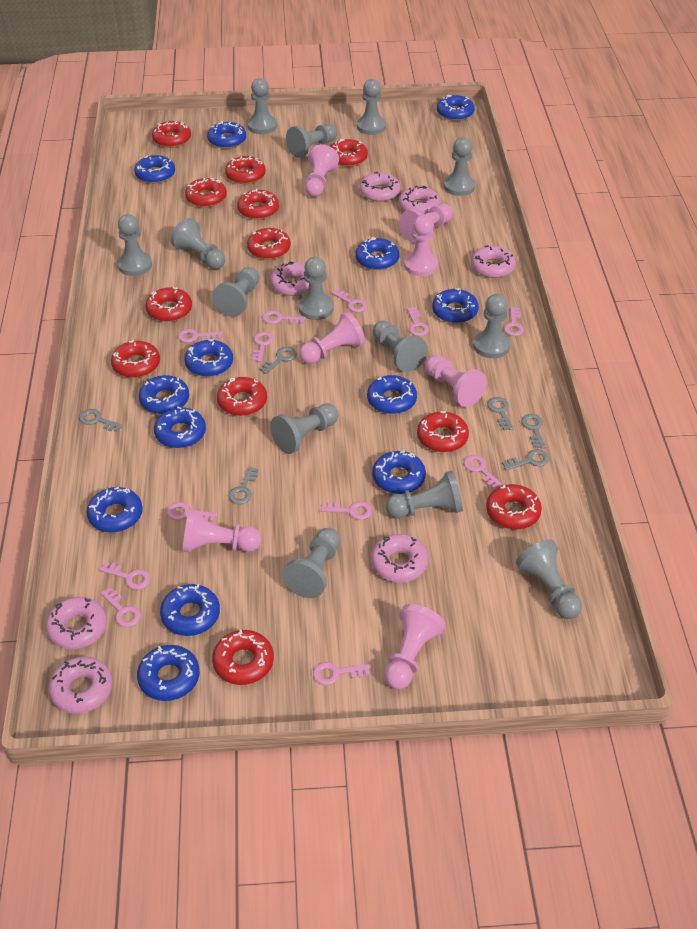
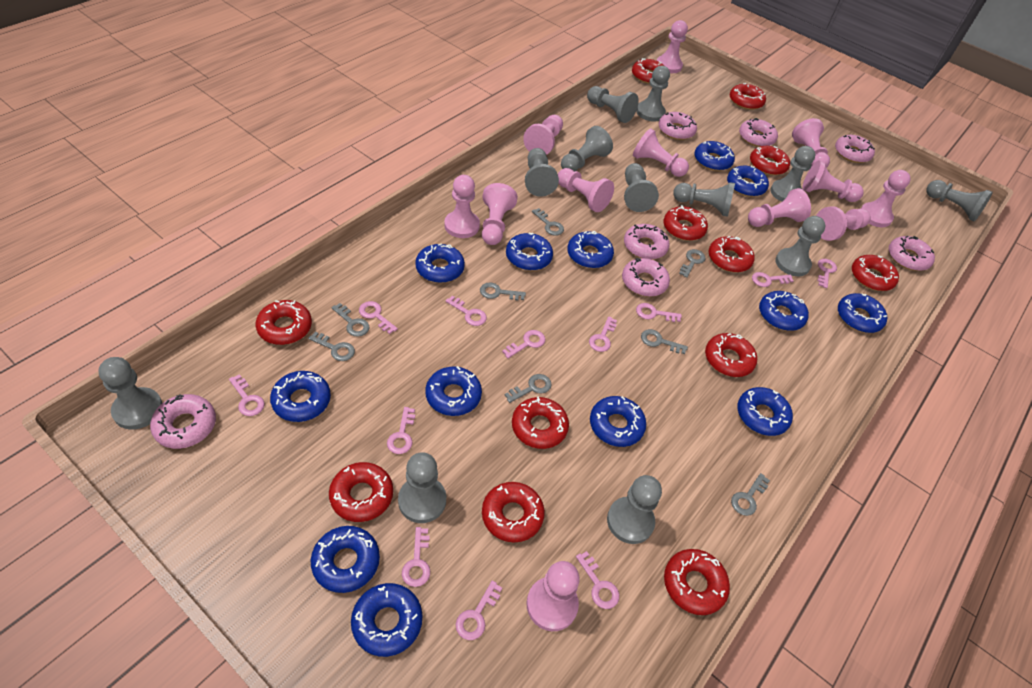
grey key: 6 -> 8
grey pawn: 14 -> 12
pink pawn: 7 -> 12

